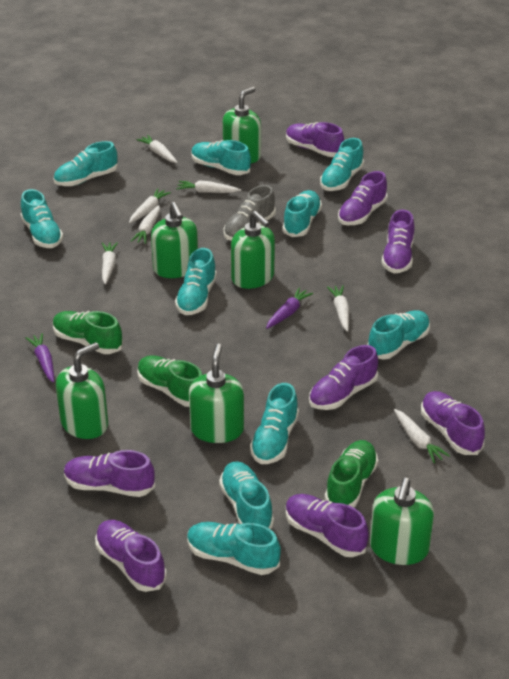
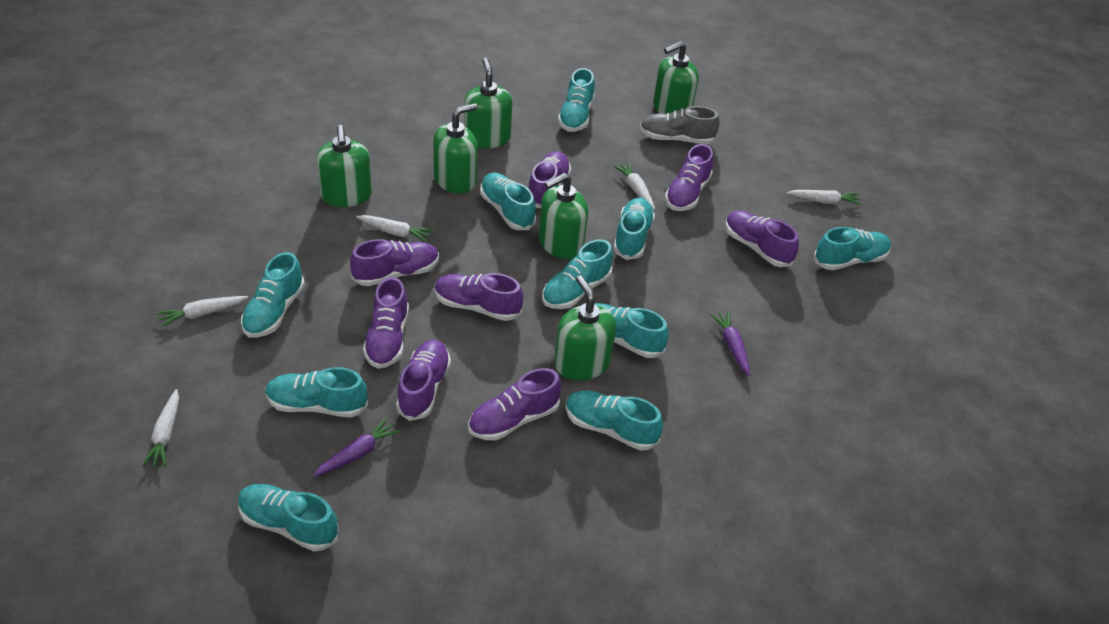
green shoe: 3 -> 0
white carrot: 7 -> 5

